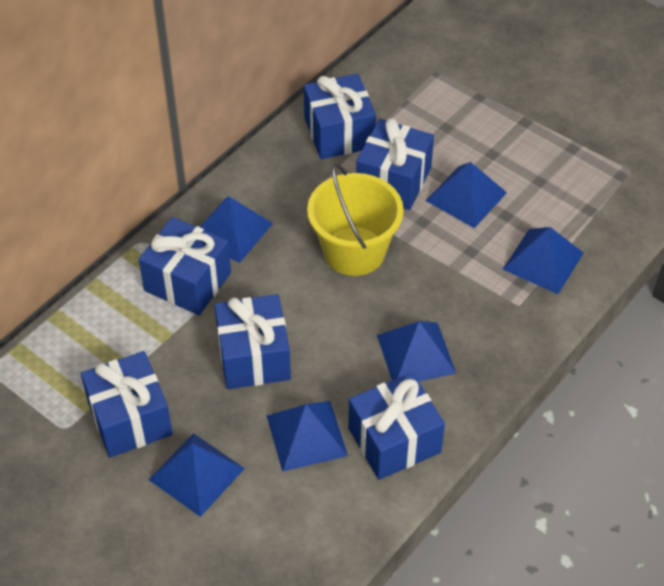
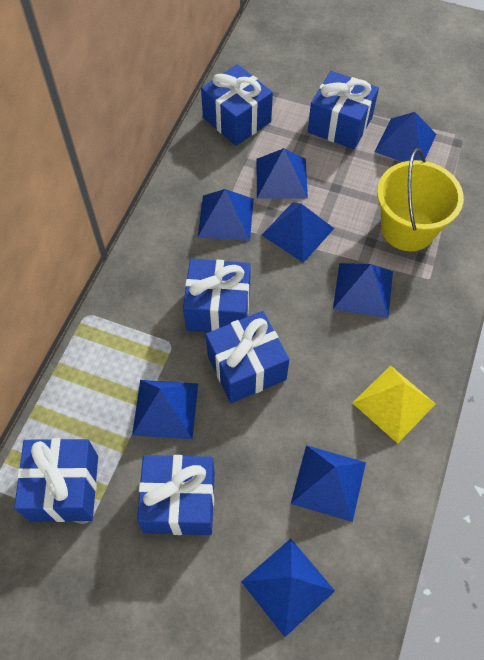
blue pyramid: 6 -> 8
yellow pyramid: 0 -> 1

